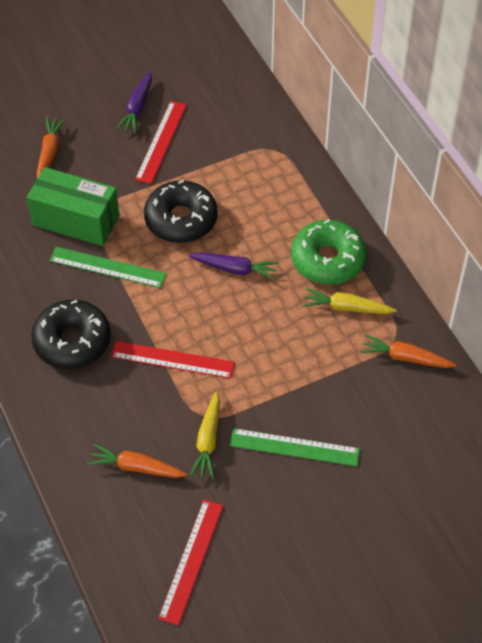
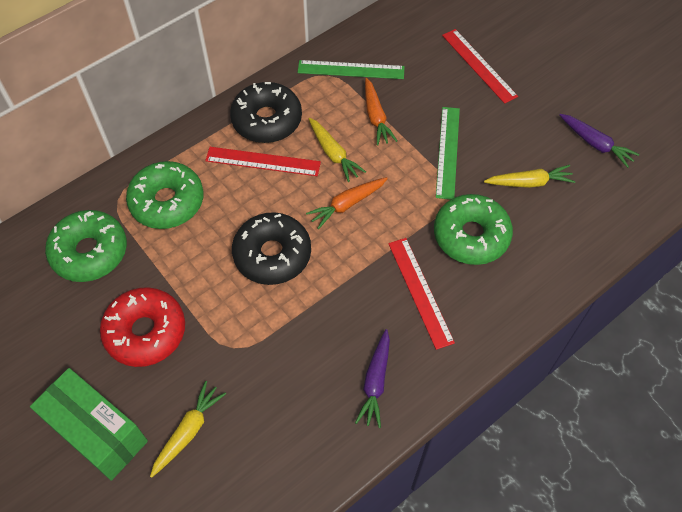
green donut: 1 -> 3
orange carrot: 3 -> 2
red donut: 0 -> 1
yellow carrot: 2 -> 3

